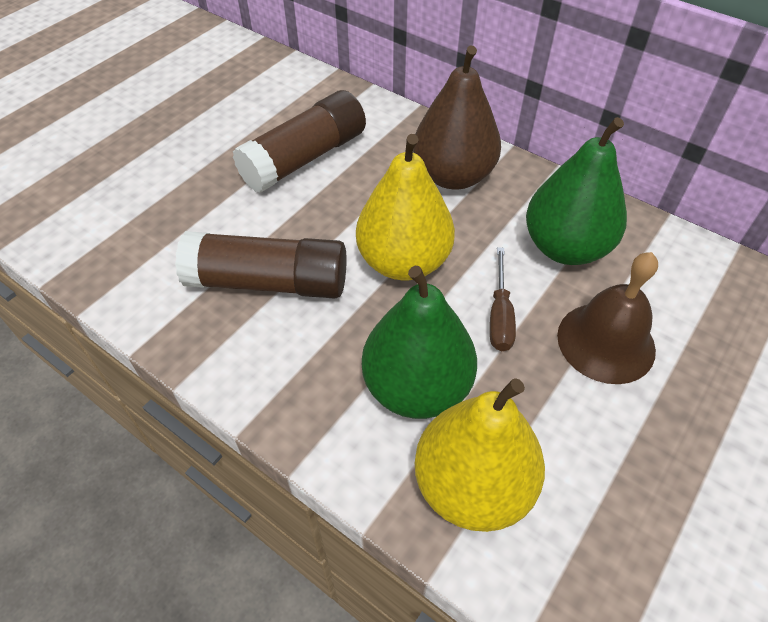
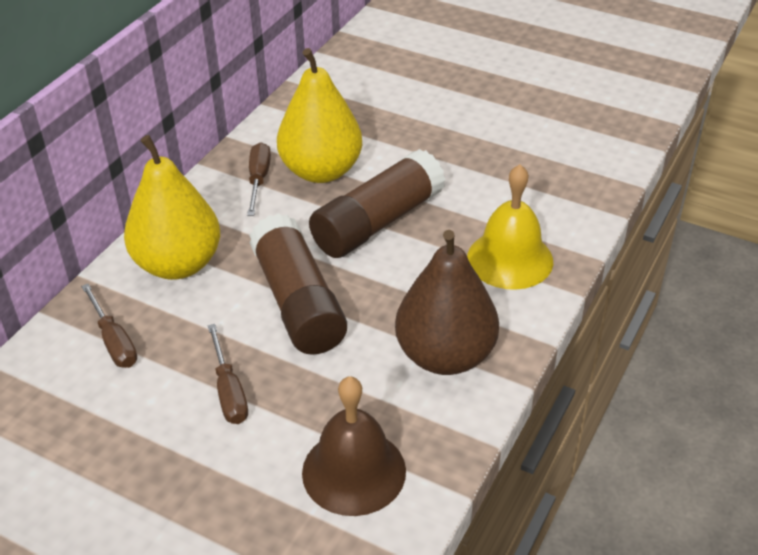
brown screwdriver: 1 -> 3
green pear: 2 -> 0
yellow bell: 0 -> 1

